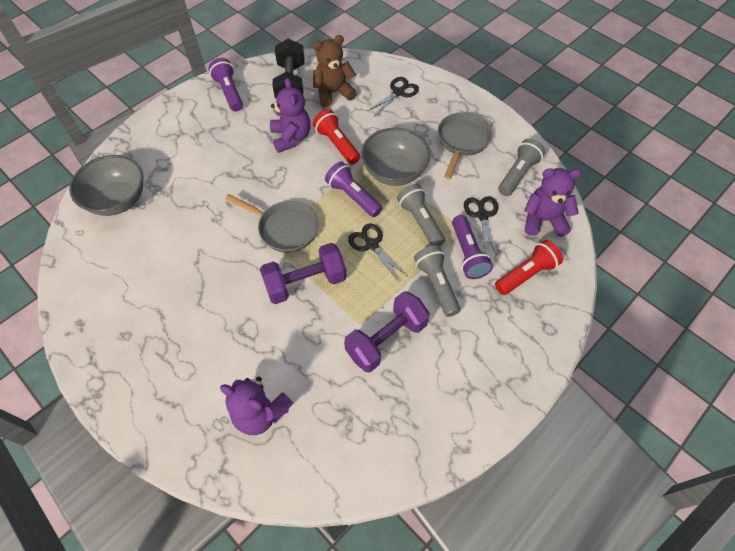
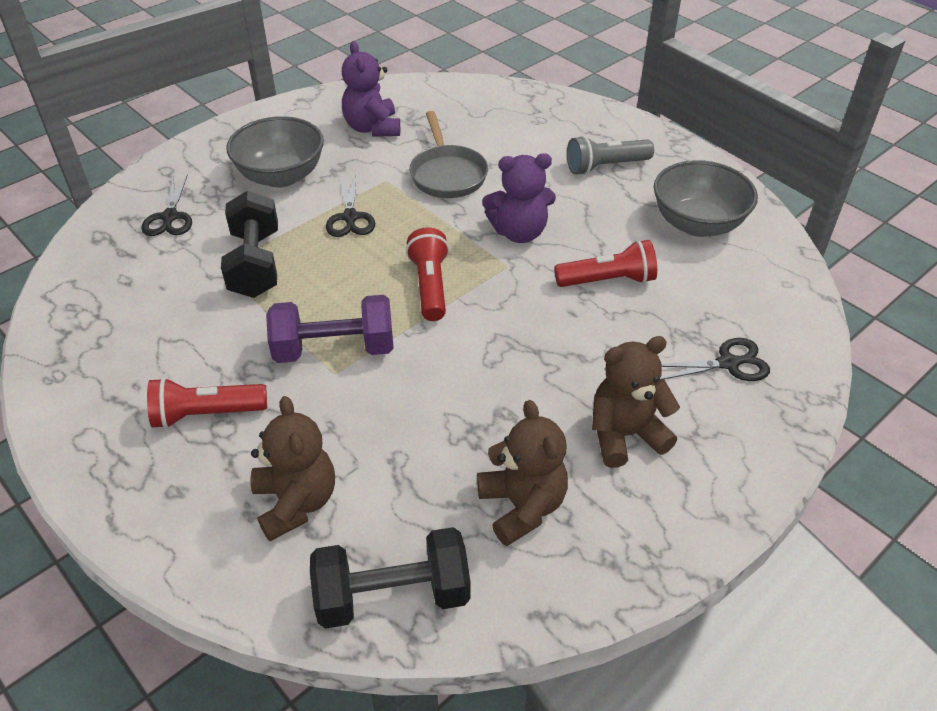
black dumbbell: 1 -> 2
brown teddy bear: 1 -> 3
grey flashlight: 3 -> 1
grey pan: 2 -> 1
purple dumbbell: 2 -> 1
purple flashlight: 3 -> 0
purple teddy bear: 3 -> 2
red flashlight: 2 -> 3

